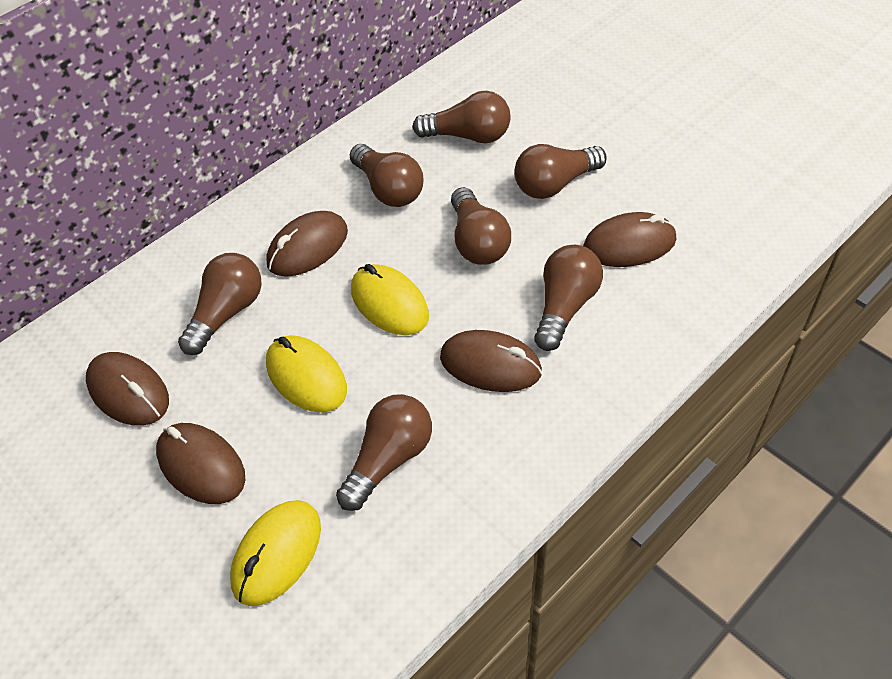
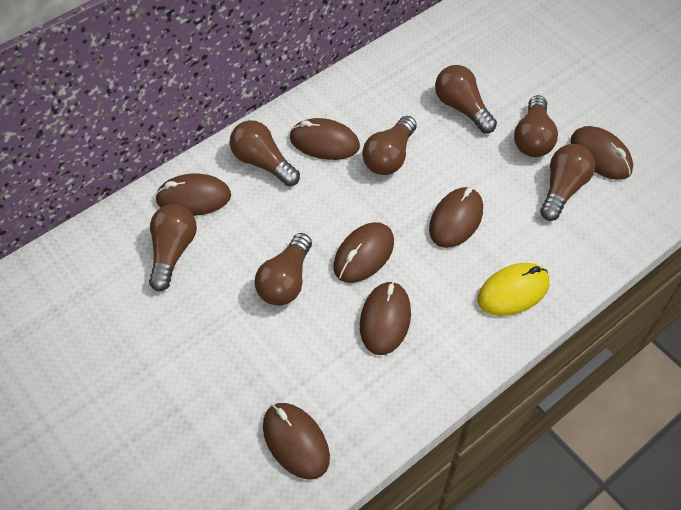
brown mouse: 5 -> 7
yellow mouse: 3 -> 1

